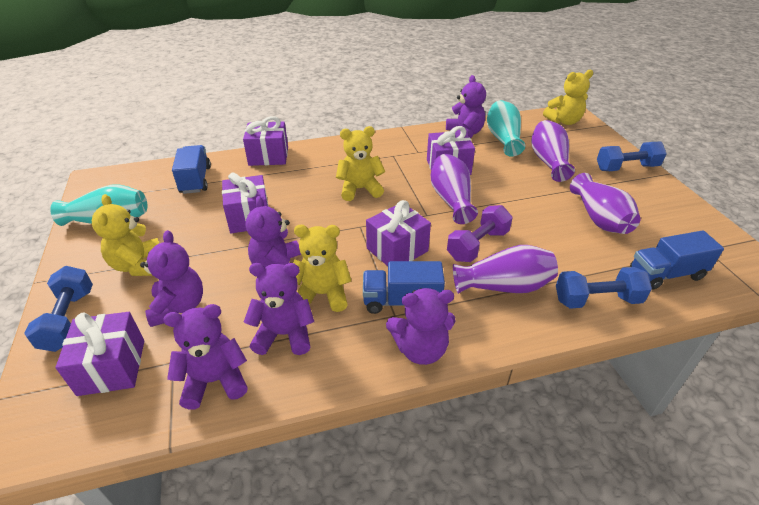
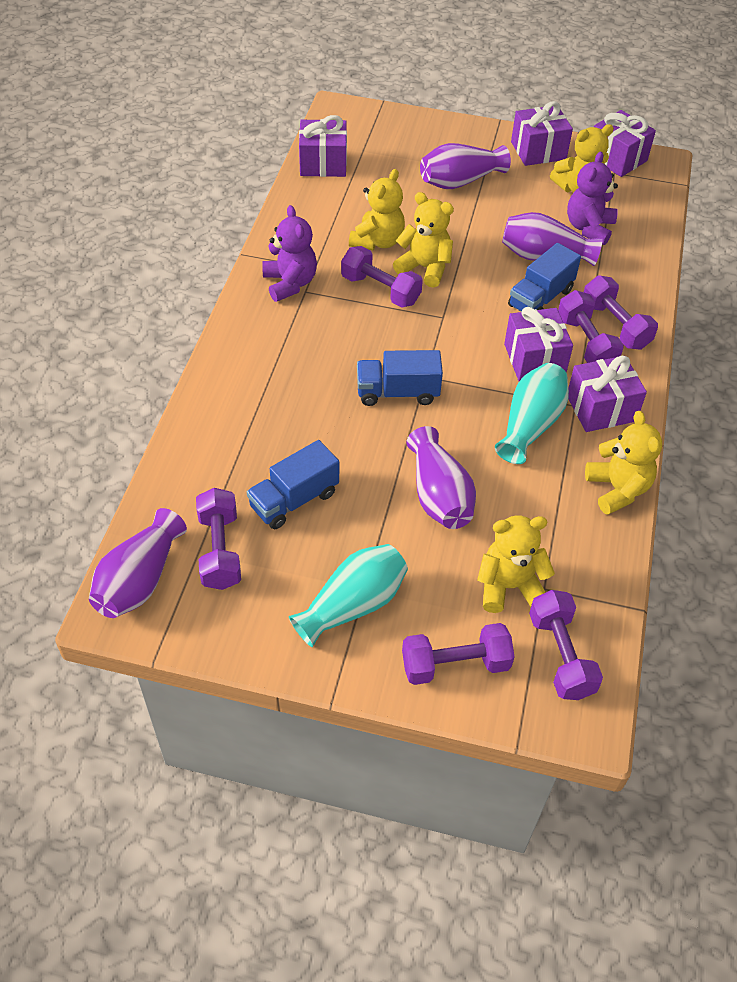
blue dumbbell: 3 -> 0
purple dumbbell: 1 -> 6
purple teddy bear: 6 -> 2
yellow teddy bear: 4 -> 5

